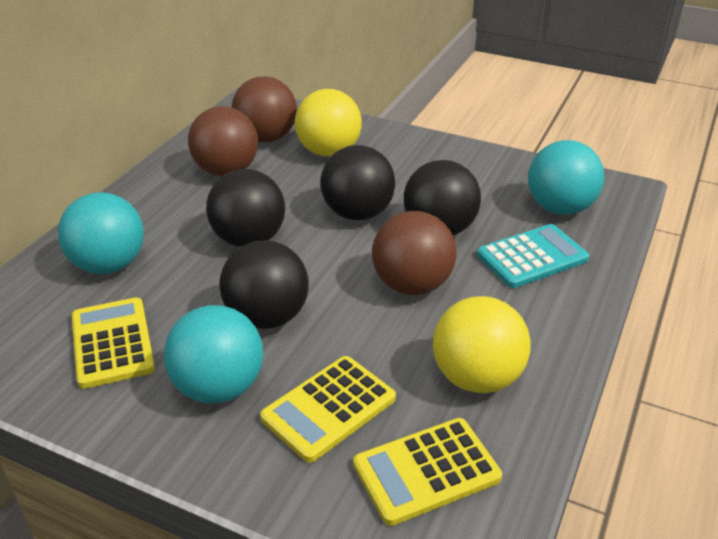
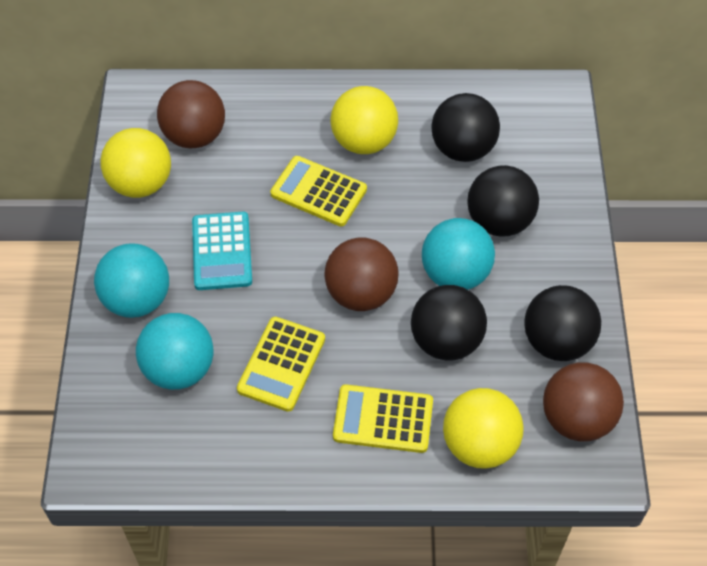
yellow ball: 2 -> 3

